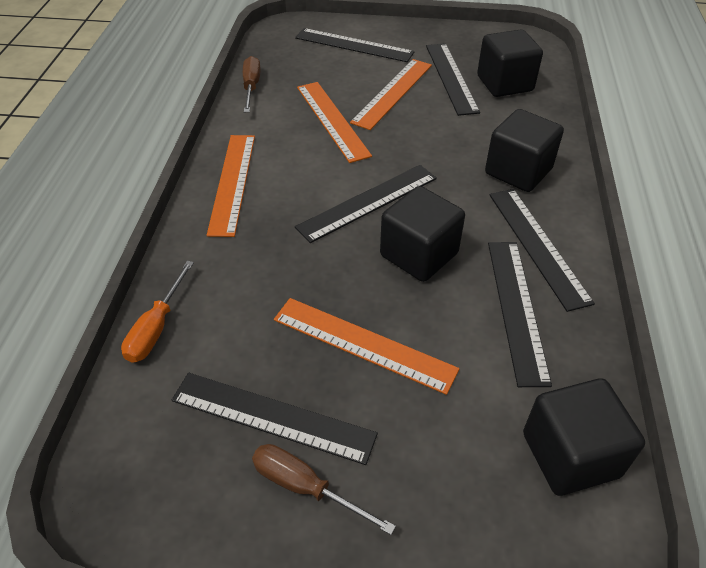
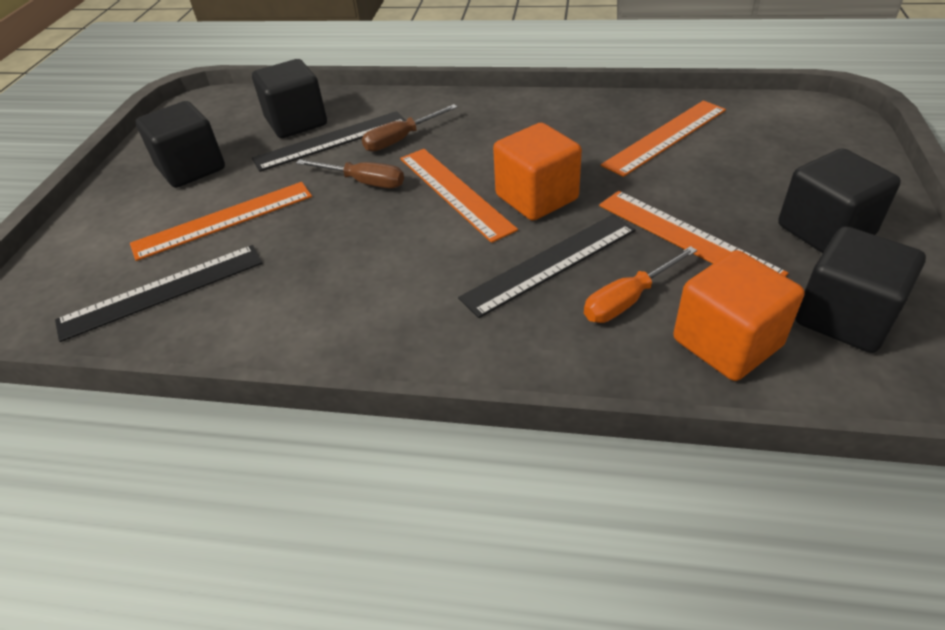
black ruler: 6 -> 3
orange cube: 0 -> 2

